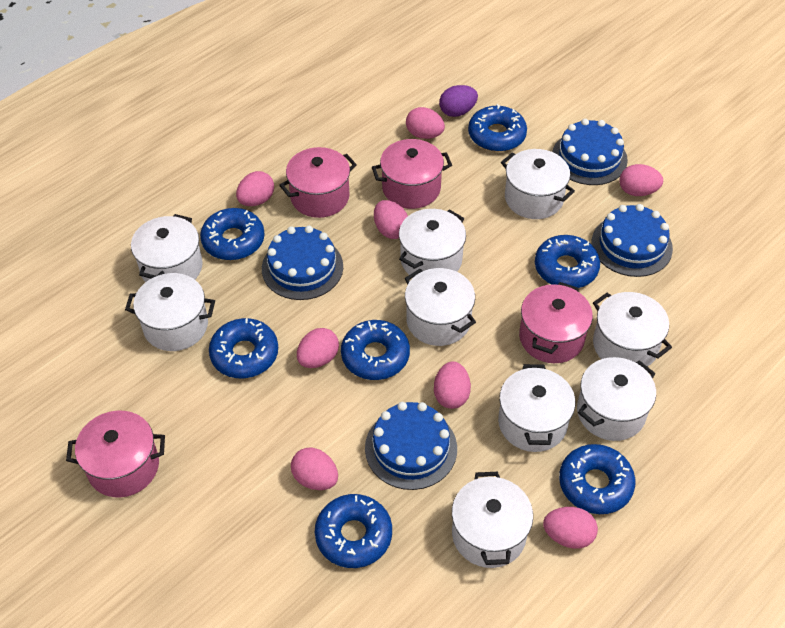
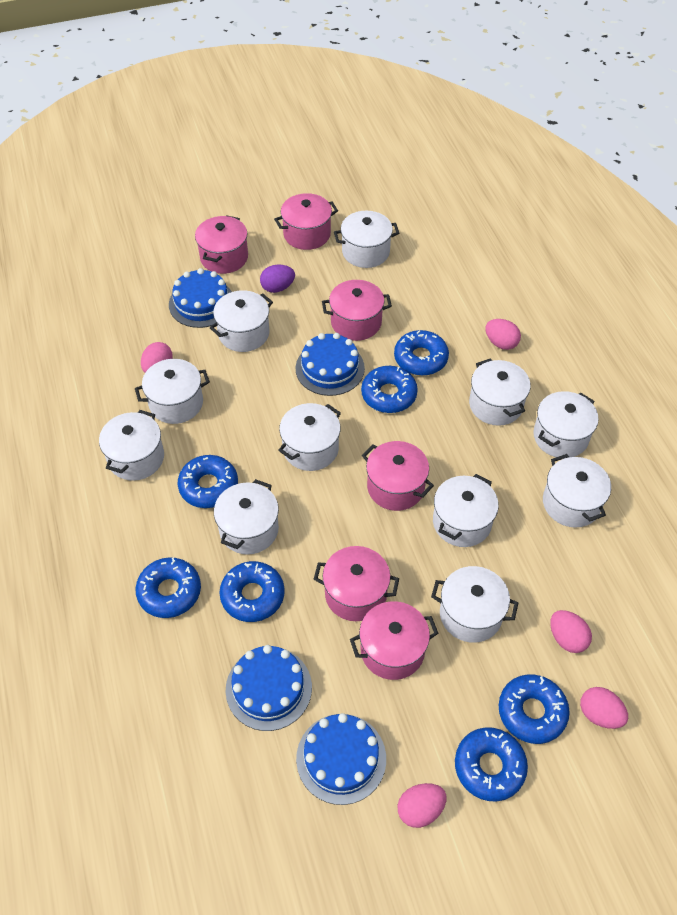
pink egg: 8 -> 5
pink pot: 4 -> 6
white pot: 9 -> 11

